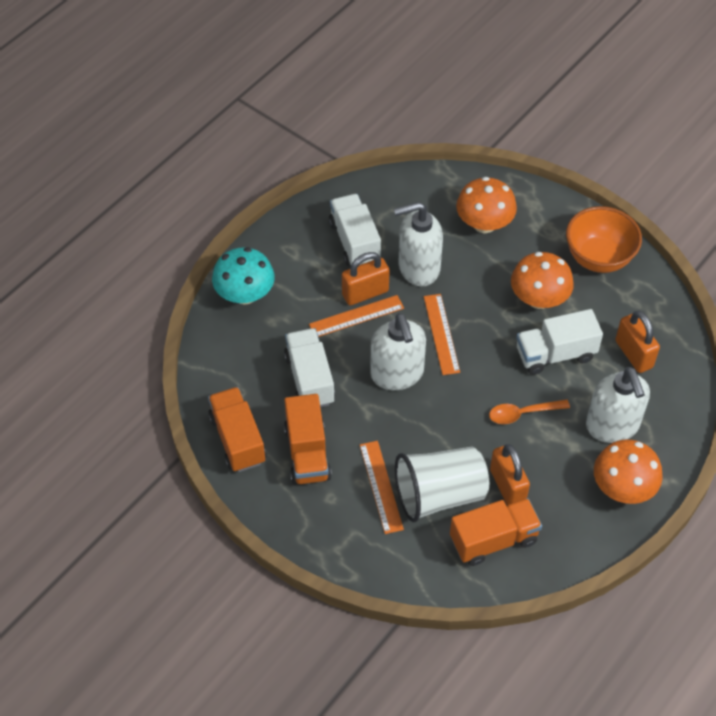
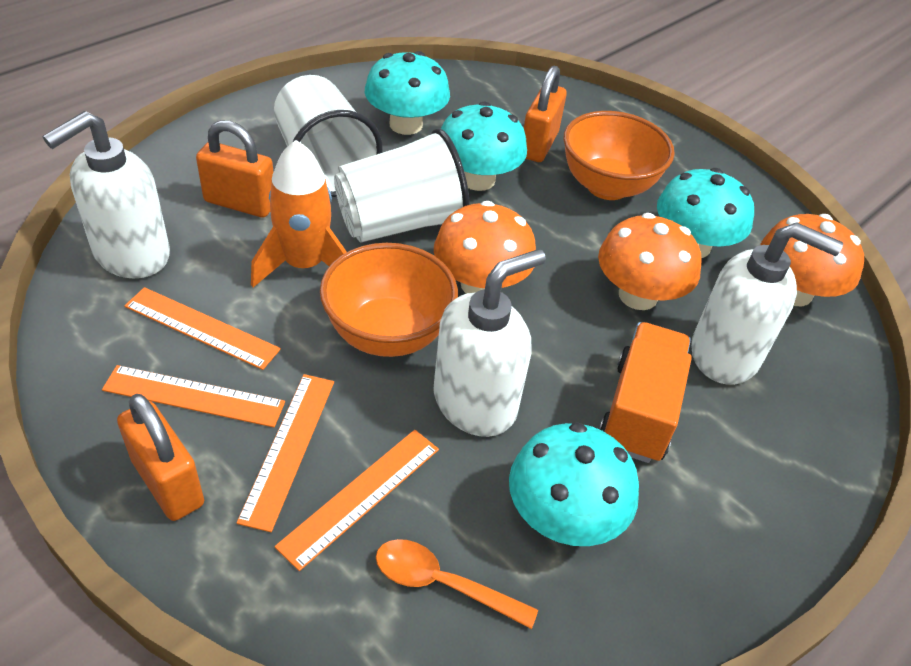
orange bowl: 1 -> 2
orange rocket: 0 -> 1
orange ruler: 3 -> 4
orange truck: 3 -> 1
turquoise mushroom: 1 -> 4
white cup: 1 -> 2
white truck: 3 -> 0

